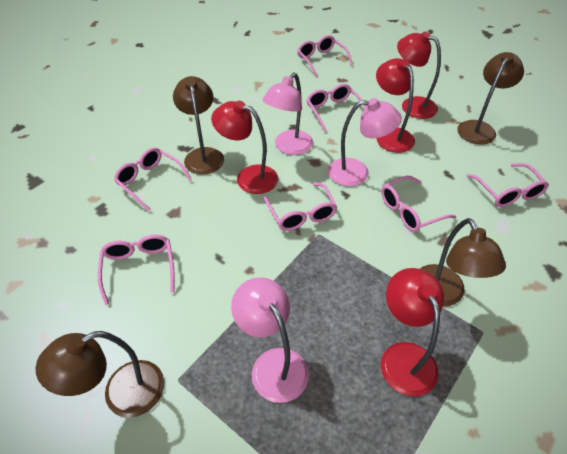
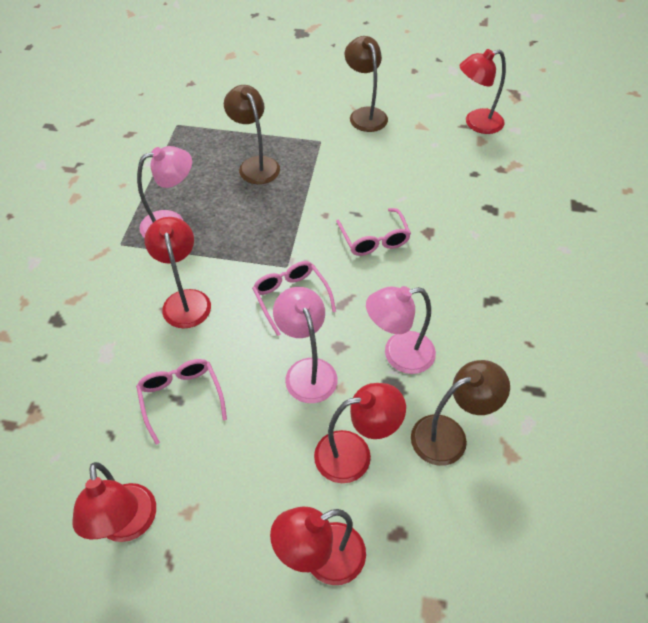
brown lamp: 4 -> 3
pink glasses: 7 -> 3
red lamp: 4 -> 5

